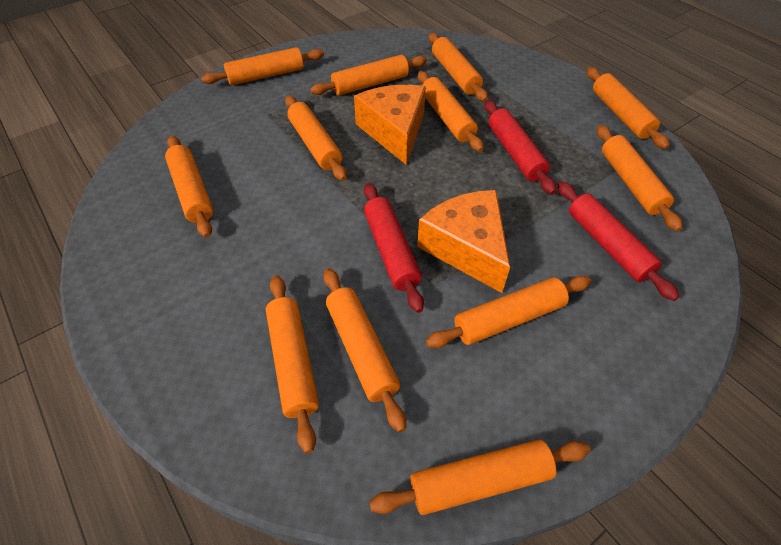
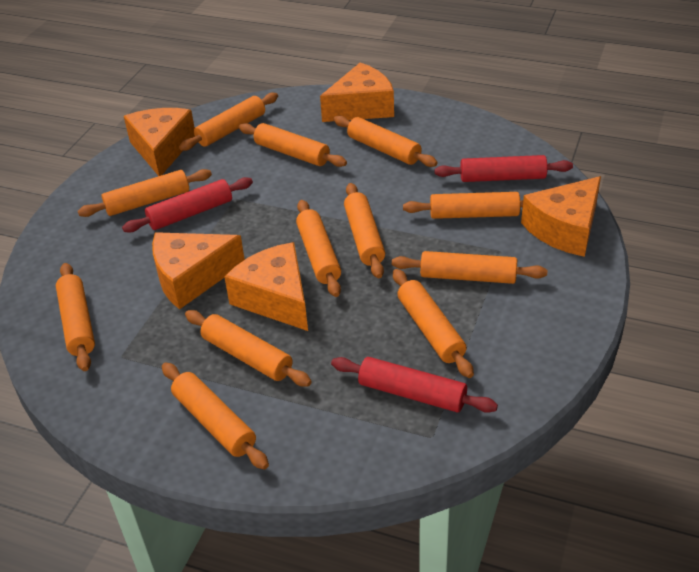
orange cheese: 2 -> 5

